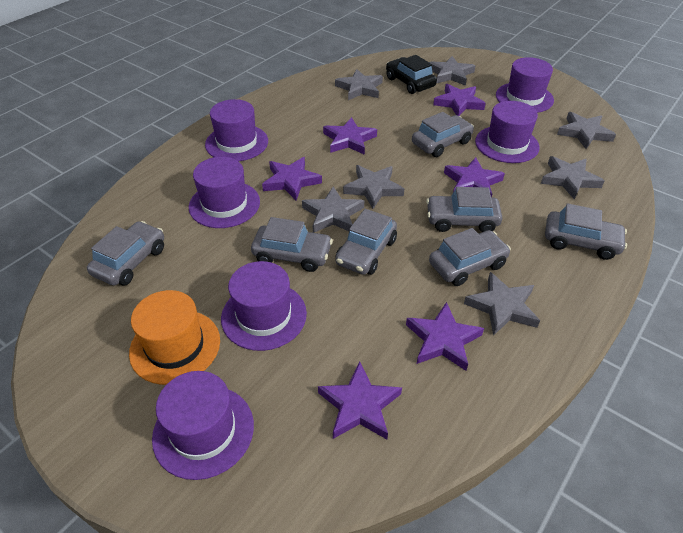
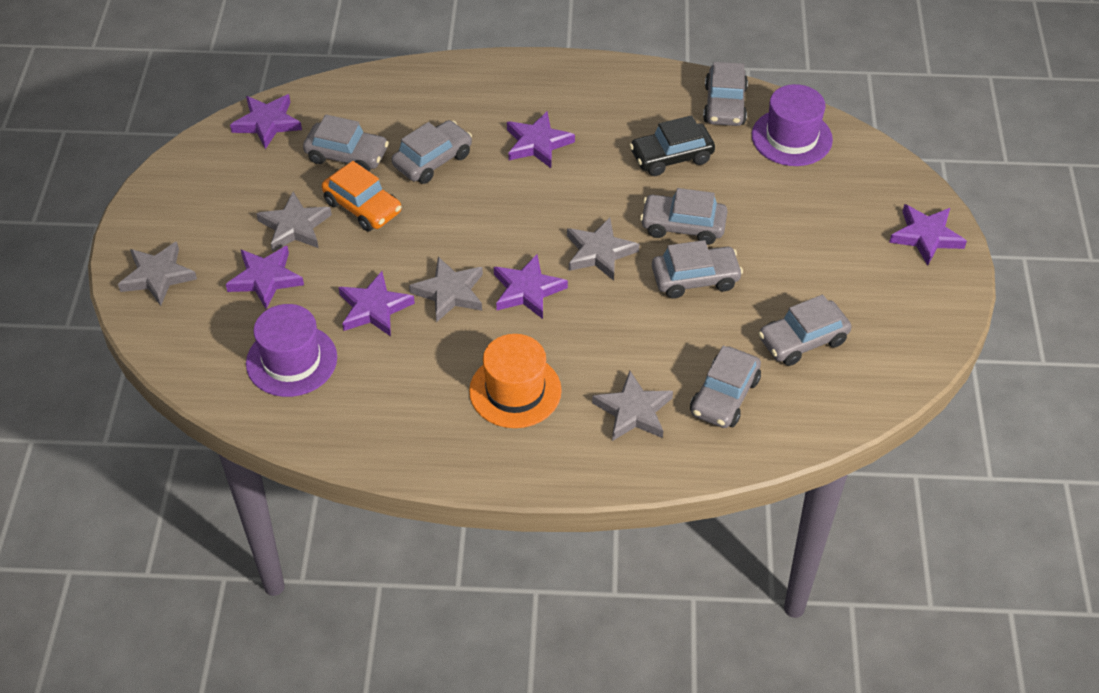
grey star: 7 -> 5
orange car: 0 -> 1
purple hat: 6 -> 2

